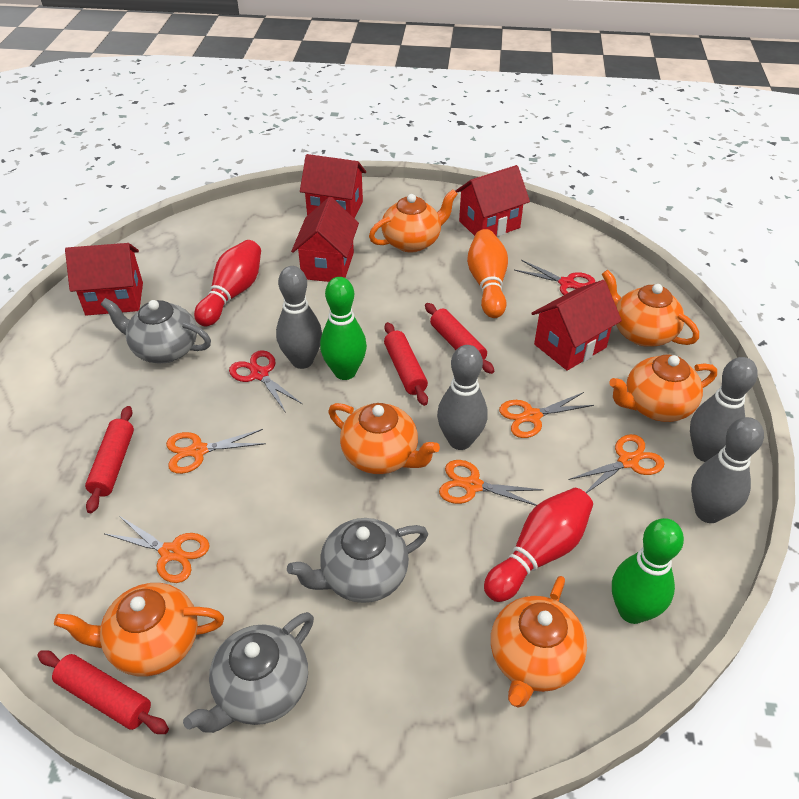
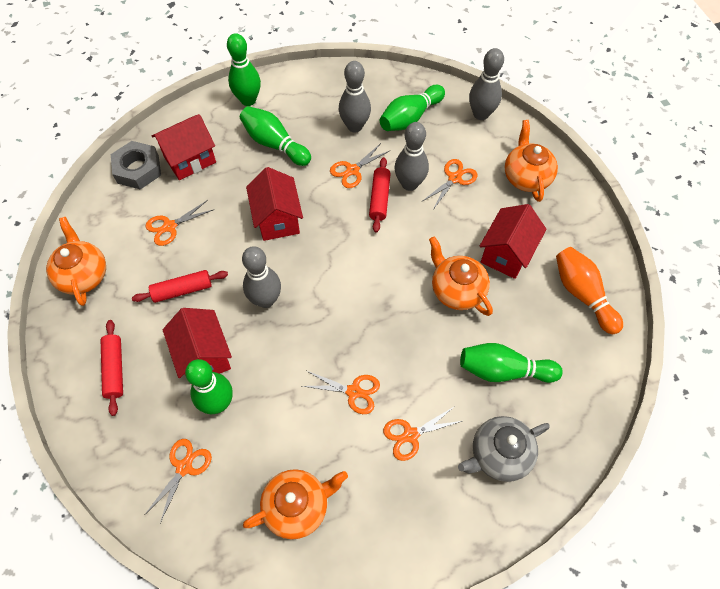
green bowling pin: 2 -> 5
grey nut: 0 -> 1
grey teapot: 3 -> 1
orange scissors: 5 -> 6
orange teapot: 6 -> 4
red bowling pin: 2 -> 0
red house: 5 -> 4
red rolling pin: 4 -> 3
red scissors: 2 -> 0

